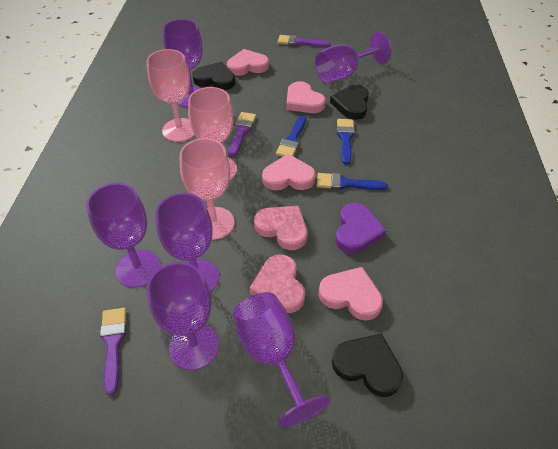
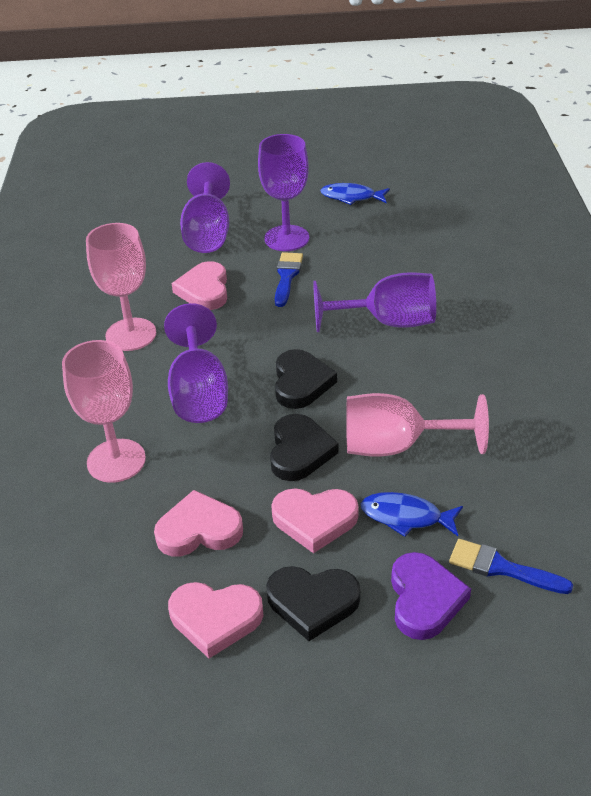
blue brush: 3 -> 2
blue fish: 0 -> 2
pink heart: 6 -> 4
purple brush: 3 -> 0
purple goblet: 6 -> 4

